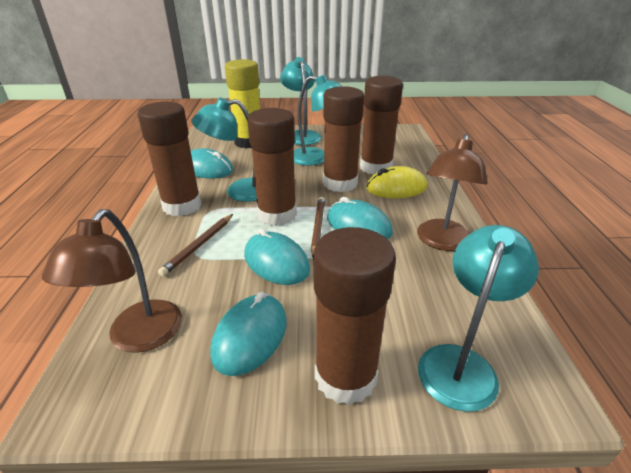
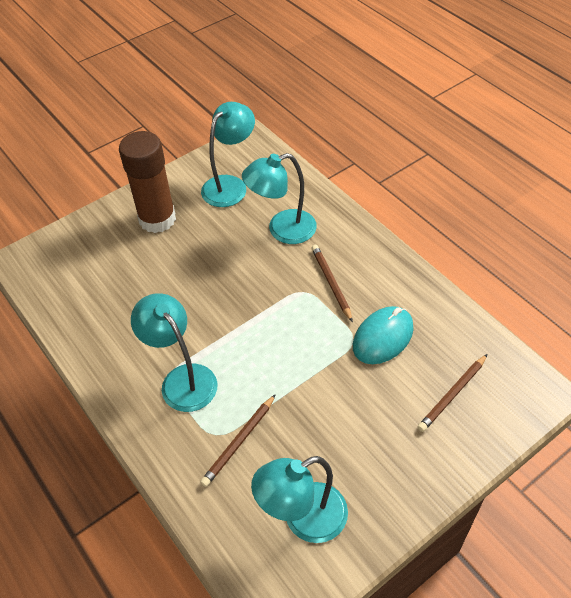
brown glue stick: 5 -> 1
brown lamp: 2 -> 0
brown pencil: 2 -> 3
turquoise mouse: 4 -> 1
yellow glue stick: 1 -> 0
yellow mouse: 1 -> 0

